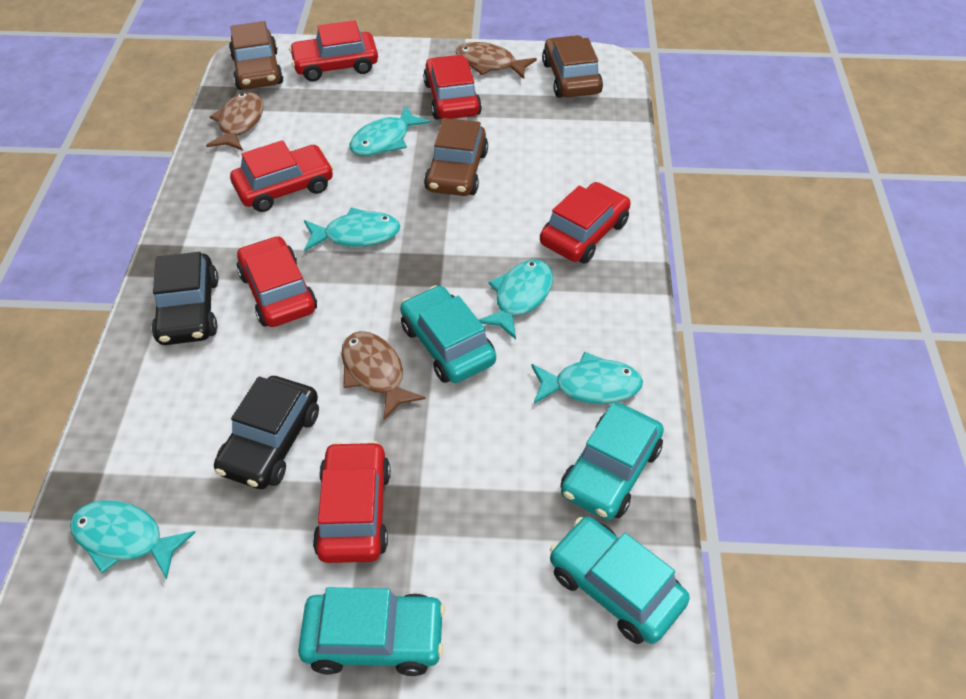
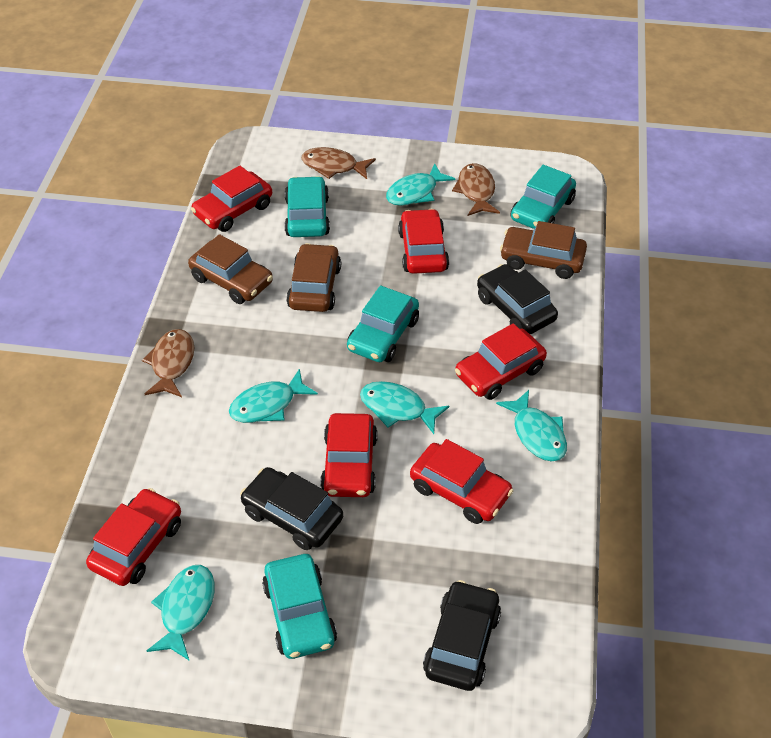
black car: 2 -> 3

